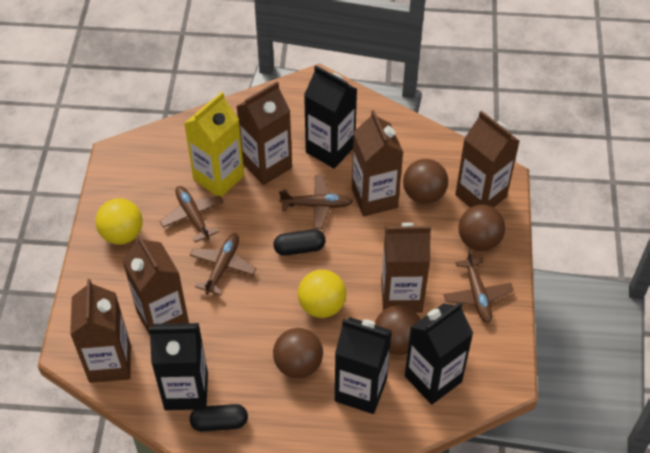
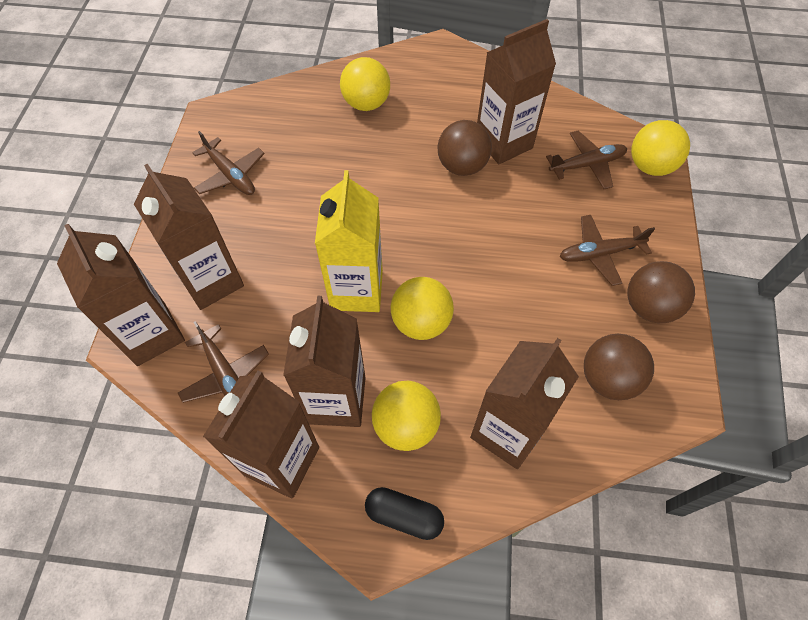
black capsule: 2 -> 1
black carton: 4 -> 0
brown ball: 4 -> 3
yellow ball: 2 -> 4

